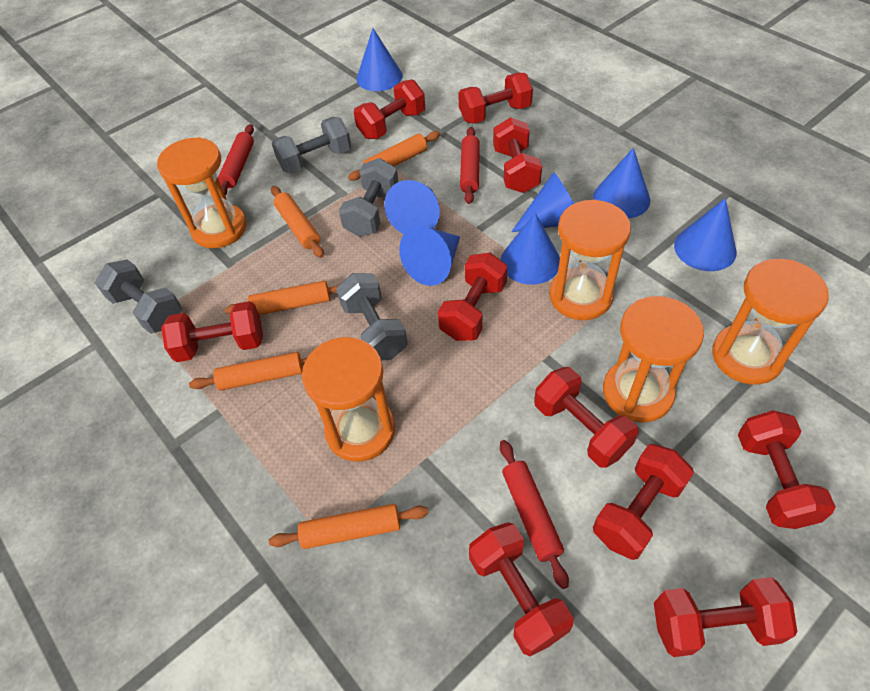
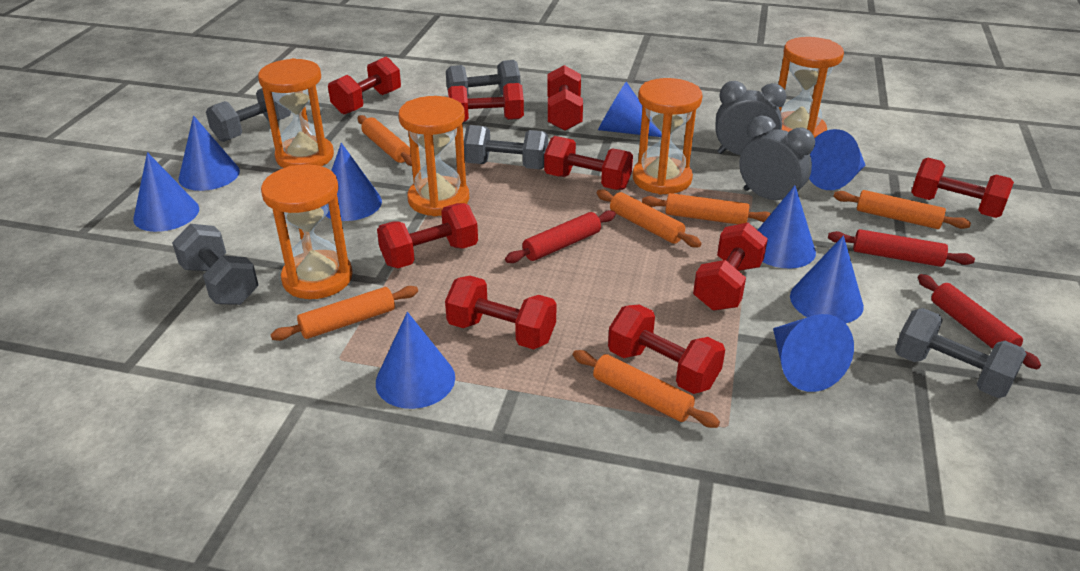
blue cone: 7 -> 9
grey clock: 0 -> 2
grey dumbbell: 4 -> 5
orange rolling pin: 5 -> 6
red dumbbell: 10 -> 9

